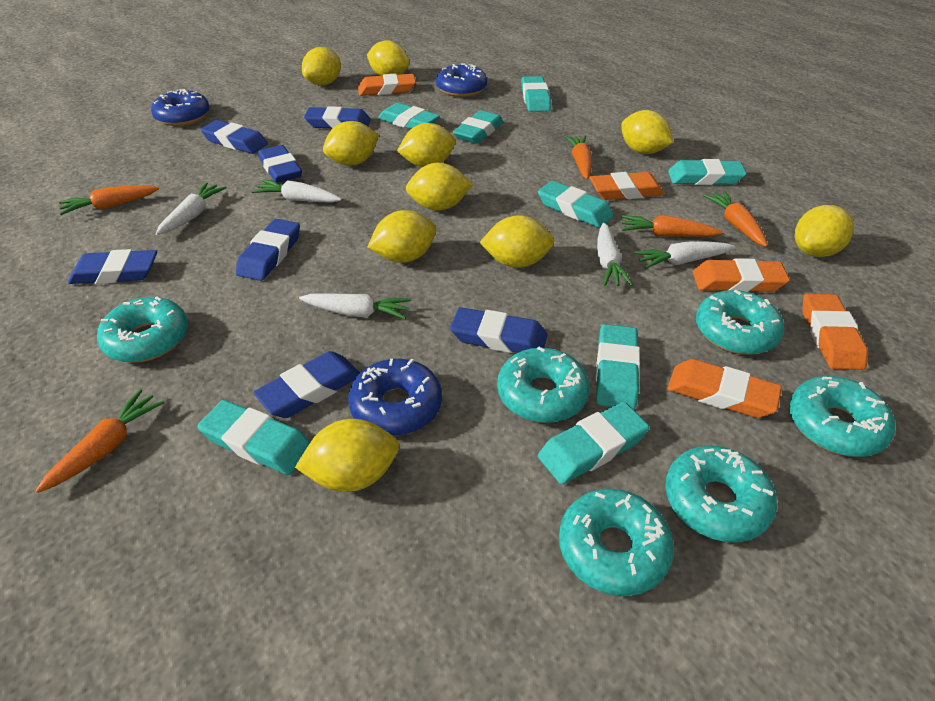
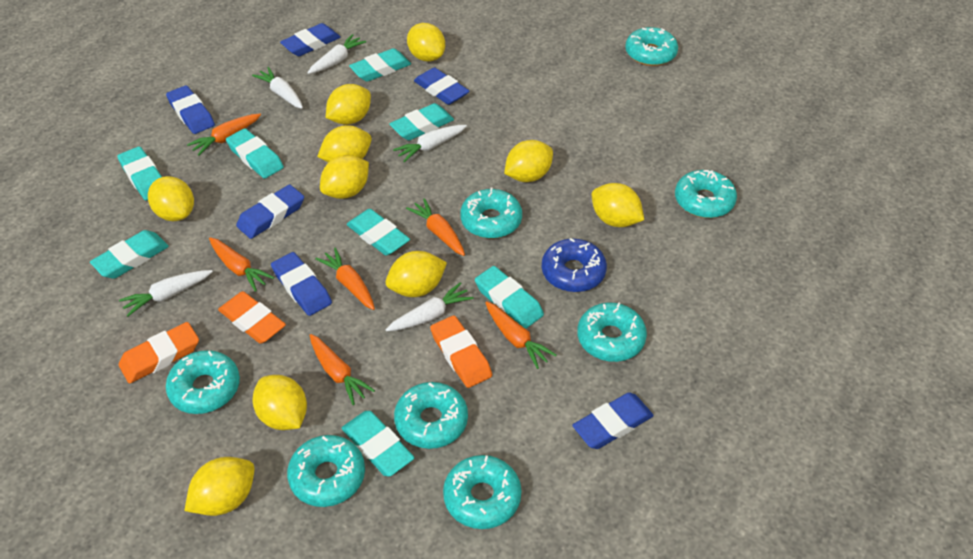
blue donut: 3 -> 1
blue eraser: 7 -> 6
orange carrot: 5 -> 6
orange eraser: 5 -> 3
turquoise donut: 6 -> 8

